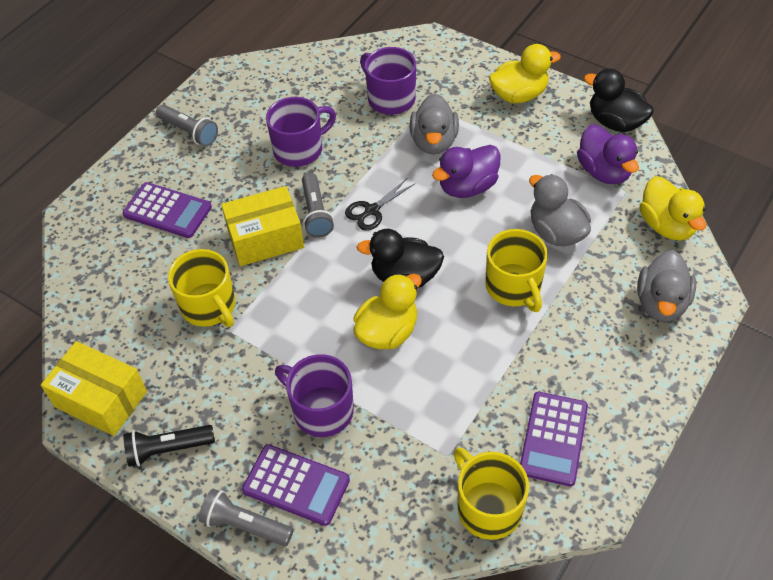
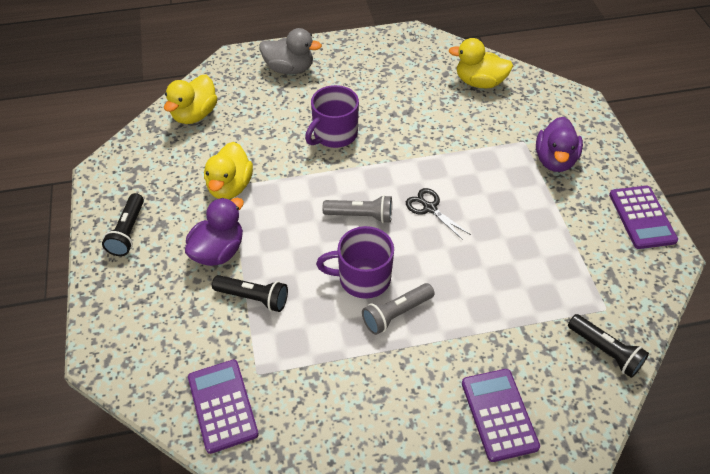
black duck: 2 -> 0
black flashlight: 1 -> 3
grey duck: 3 -> 1
grey flashlight: 3 -> 2
purple mug: 3 -> 2
yellow box: 2 -> 0
yellow mug: 3 -> 0

